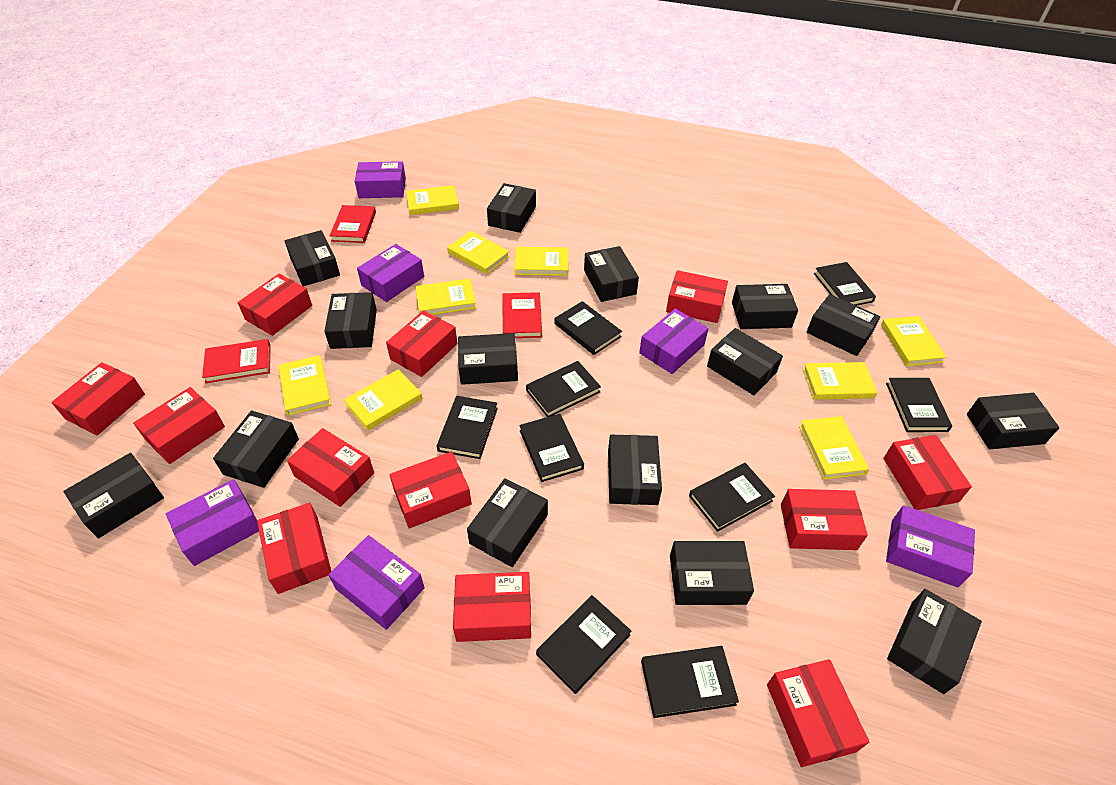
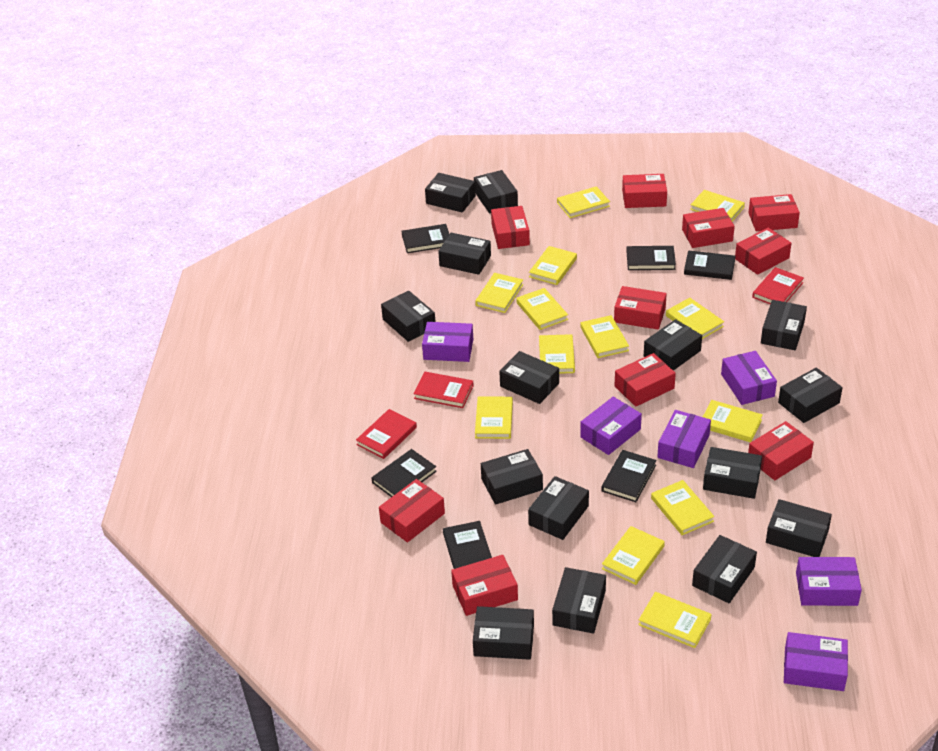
black book: 9 -> 6
red box: 12 -> 10
yellow book: 9 -> 13

